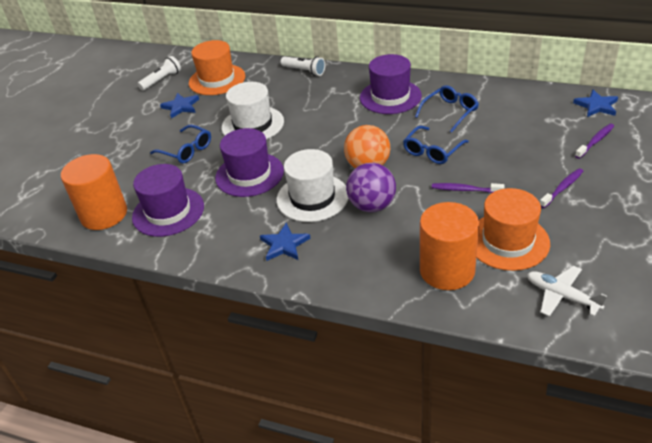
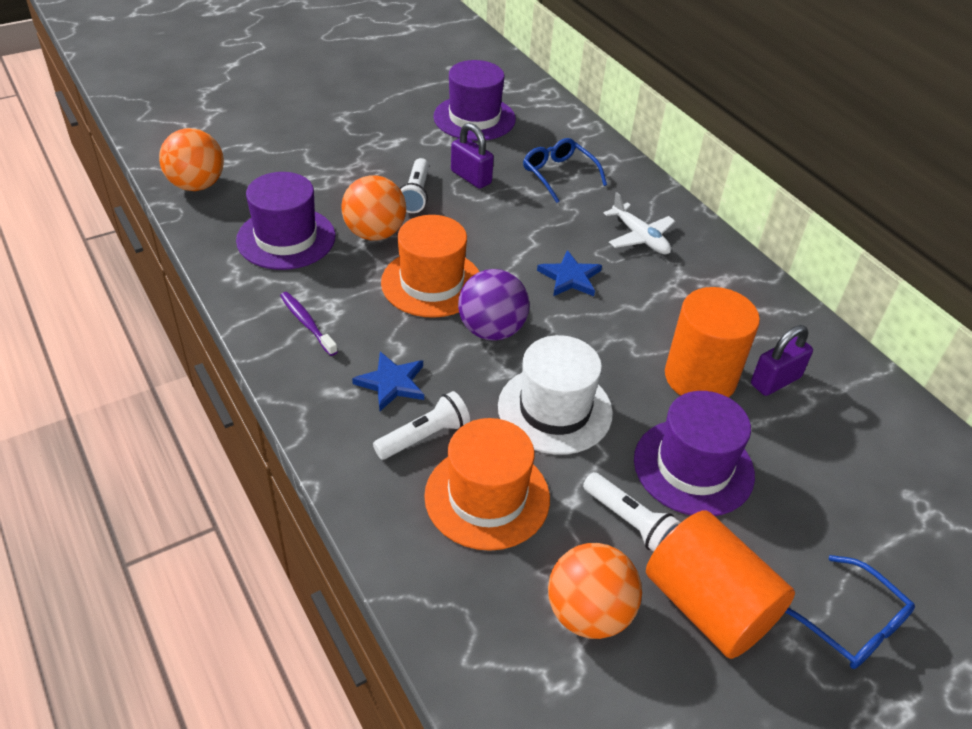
blue glasses: 3 -> 2
blue star: 3 -> 2
orange ball: 1 -> 3
purple padlock: 0 -> 2
purple toothbrush: 3 -> 1
white flashlight: 2 -> 3
white hat: 2 -> 1

